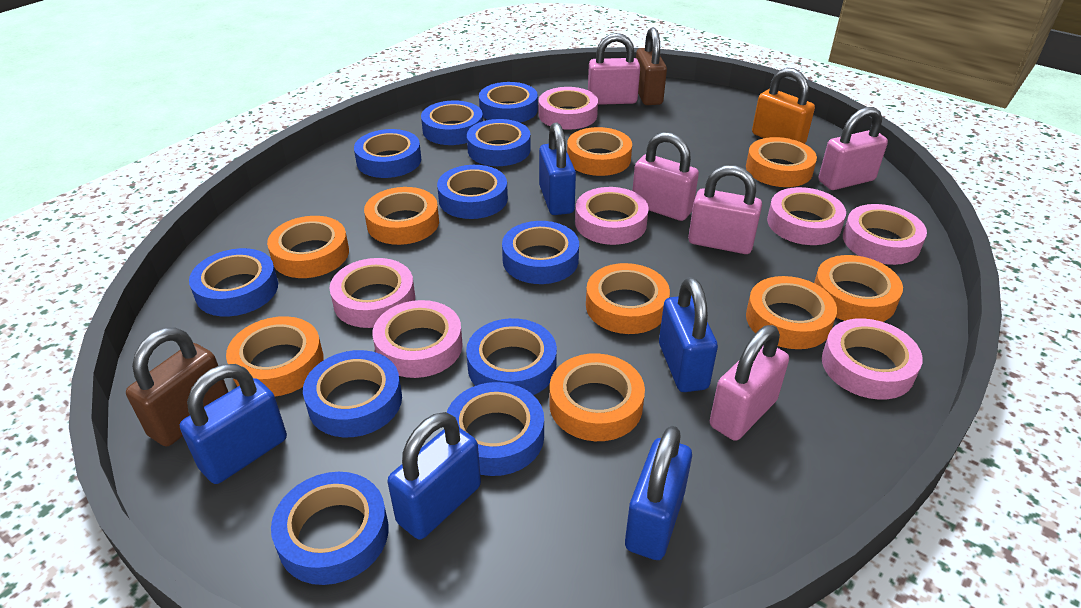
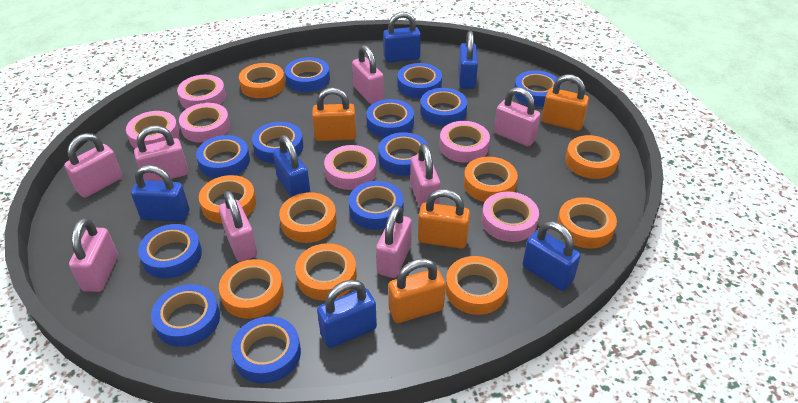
blue padlock: 5 -> 6
blue tape: 11 -> 12
brown padlock: 2 -> 0
orange padlock: 1 -> 4
pink padlock: 5 -> 8
pink tape: 7 -> 6

